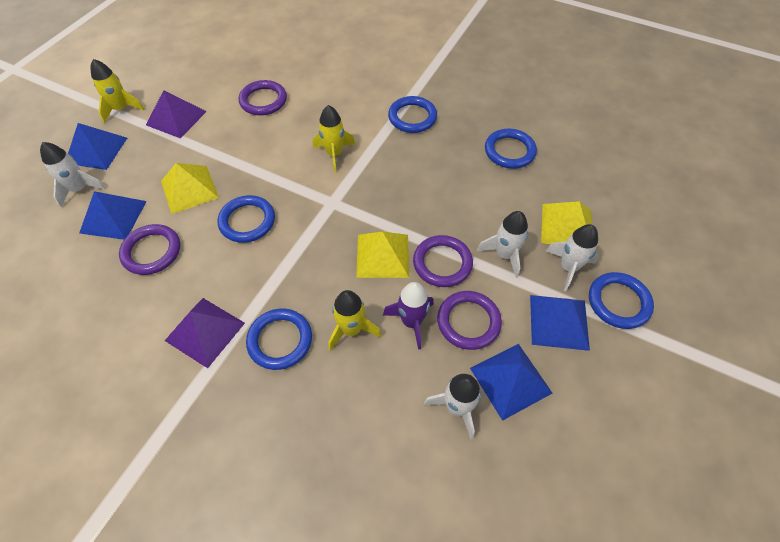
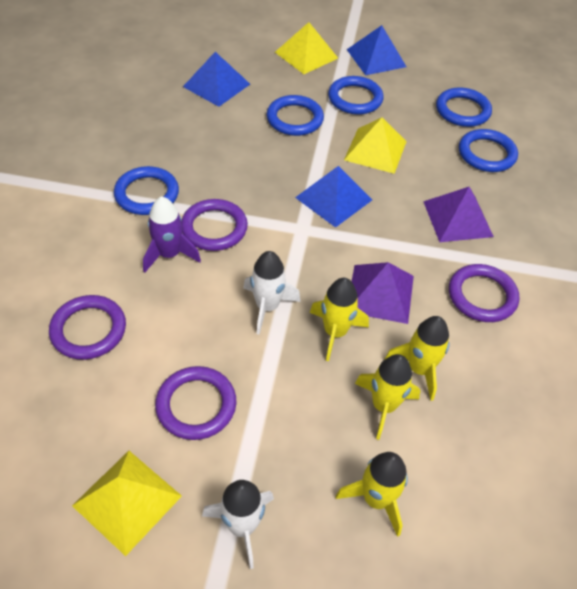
blue pyramid: 4 -> 3
white rocket: 4 -> 2
yellow rocket: 3 -> 4

